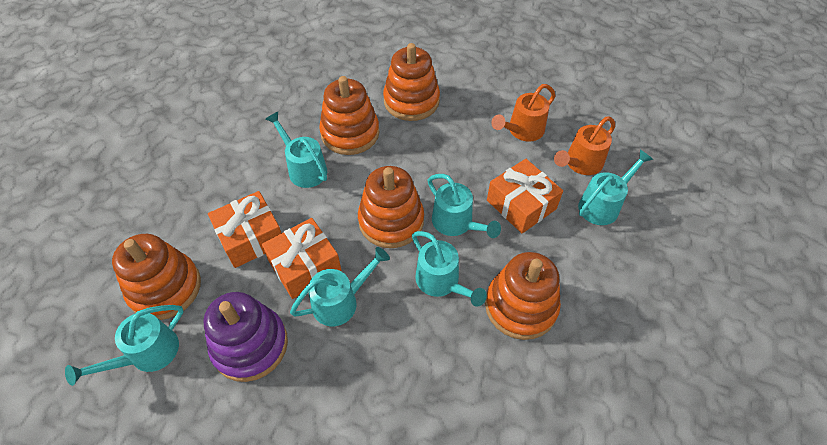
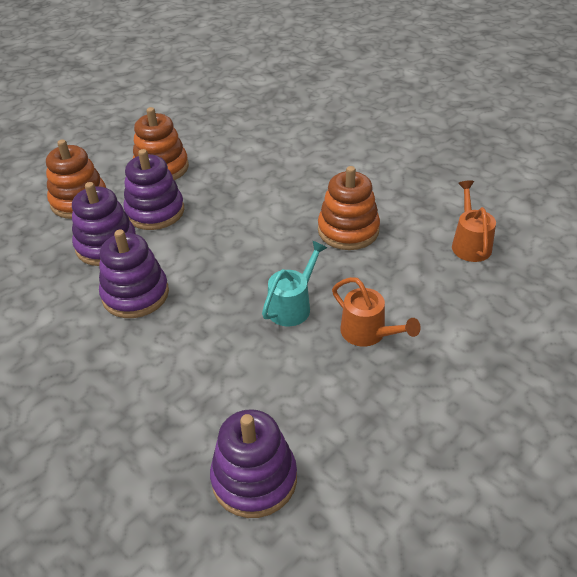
orange gift: 3 -> 0
orange stacking toy: 5 -> 3
purple stacking toy: 1 -> 4
turquoise watering can: 6 -> 1

